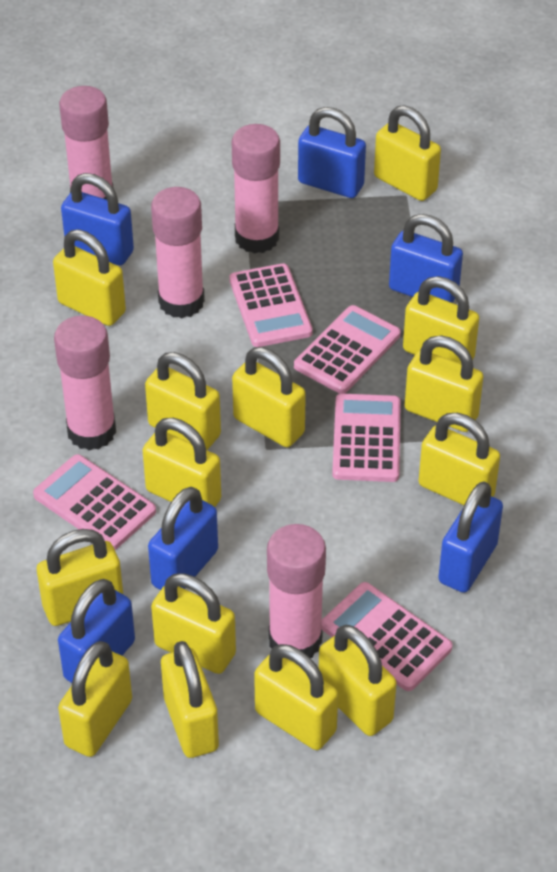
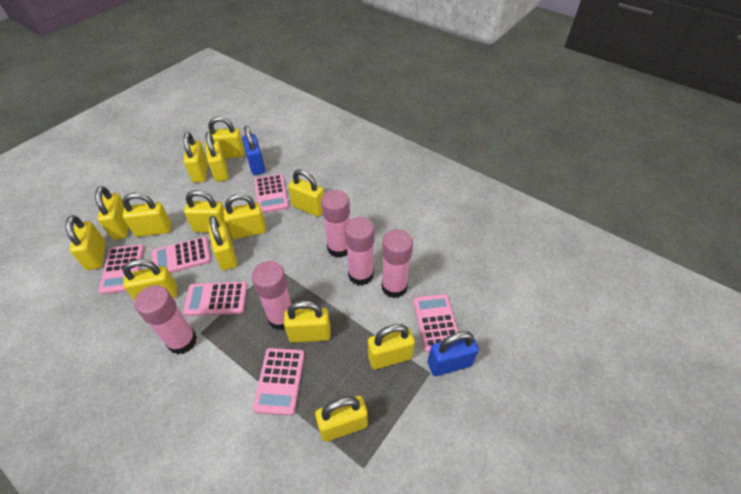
blue padlock: 6 -> 2
pink calculator: 5 -> 6

